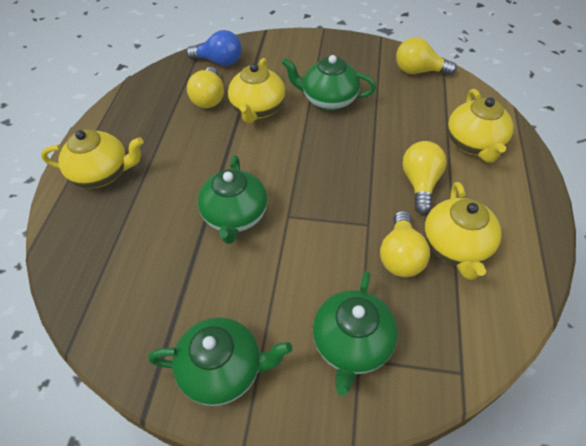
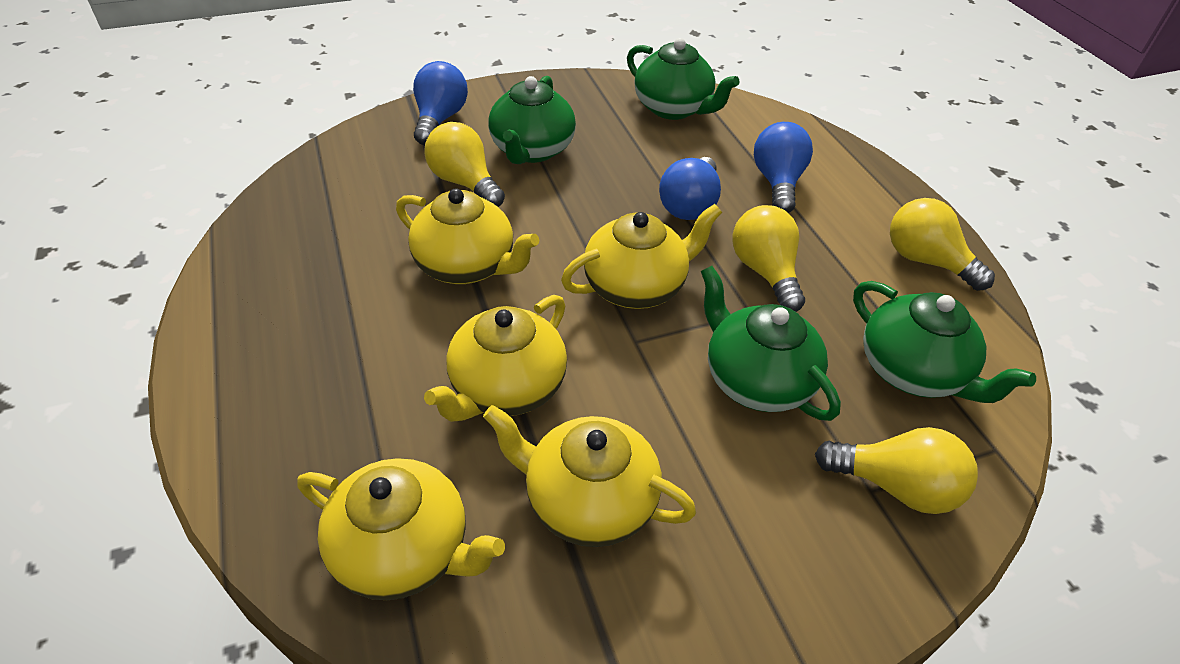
blue light bulb: 1 -> 3
yellow teapot: 4 -> 5

